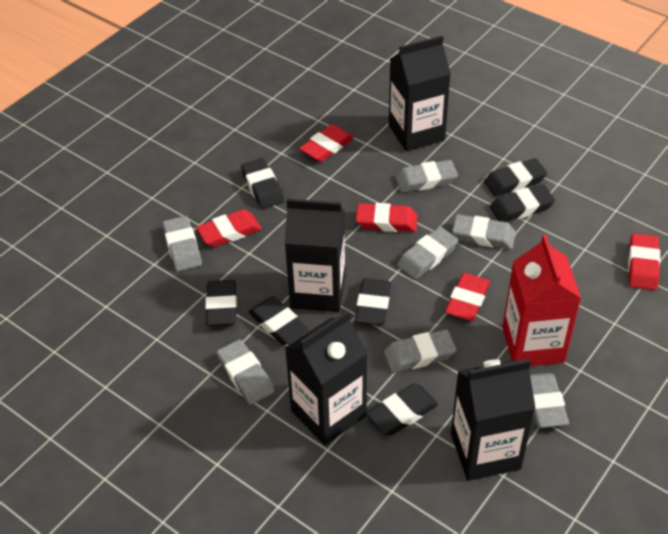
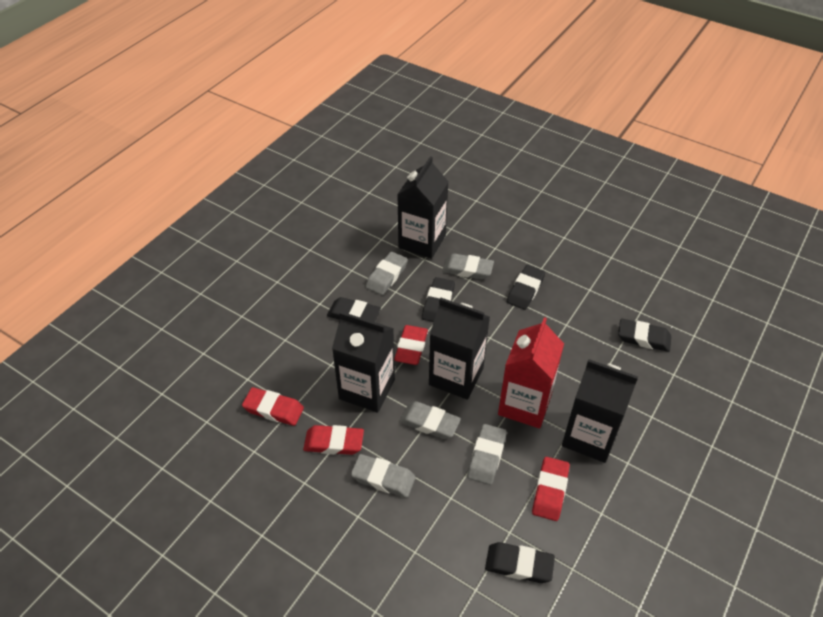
black eraser: 7 -> 5
grey eraser: 7 -> 5
red eraser: 5 -> 4

